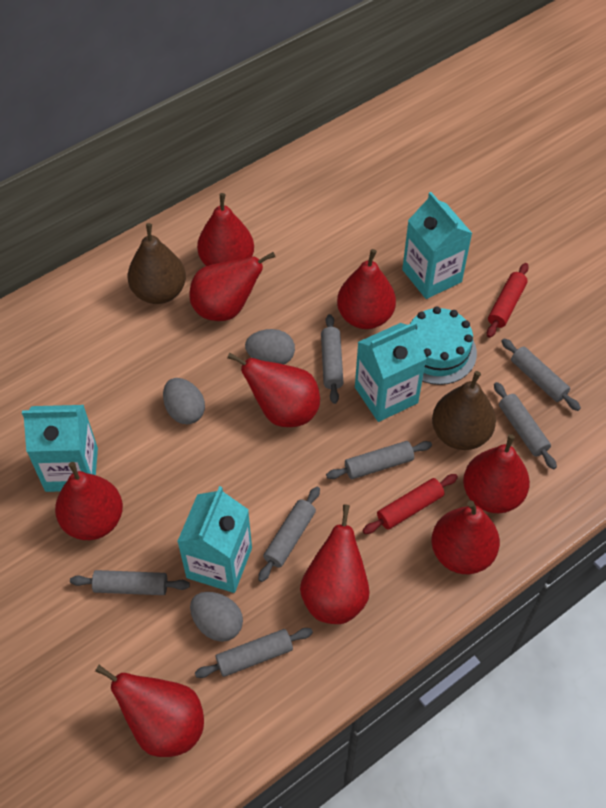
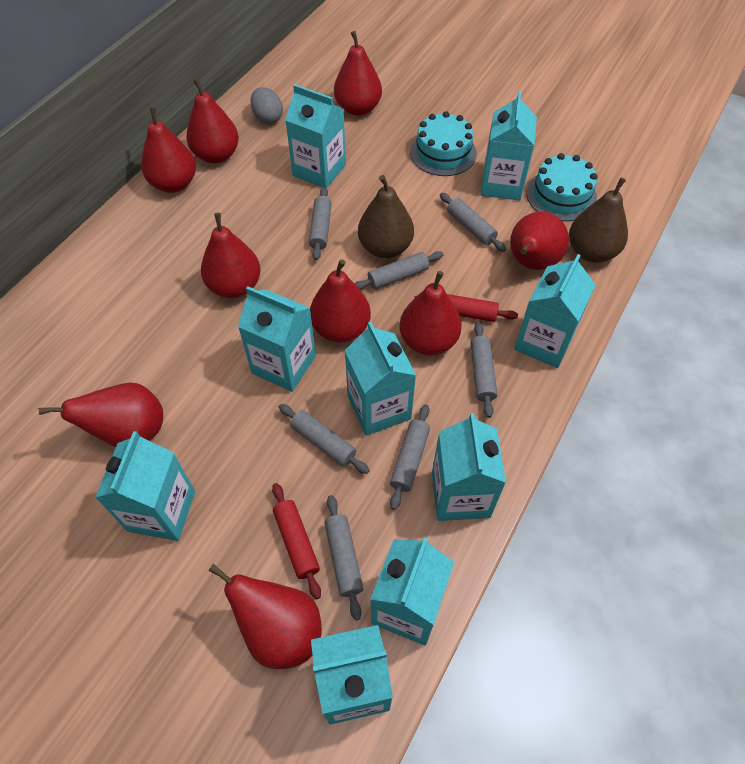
grey egg: 3 -> 1
turquoise cake: 1 -> 2
turquoise carton: 4 -> 9

